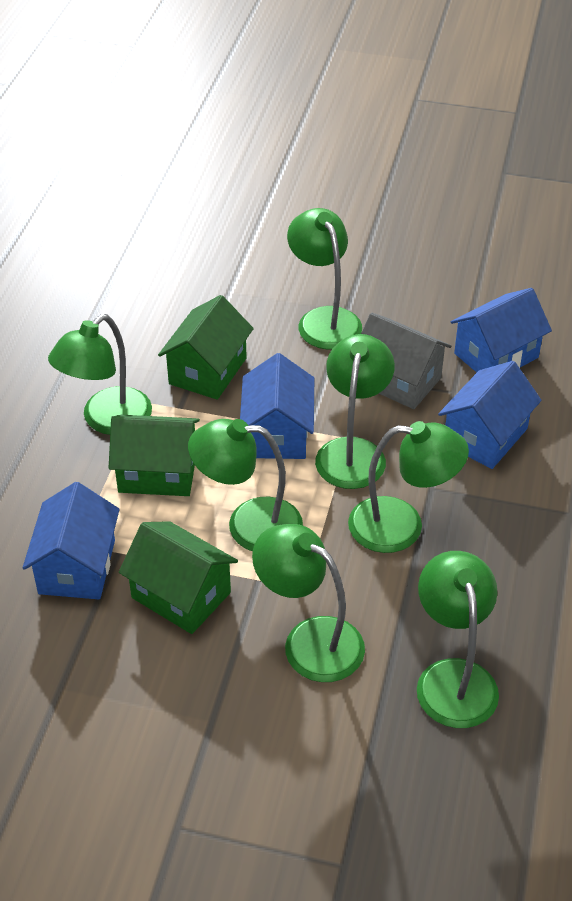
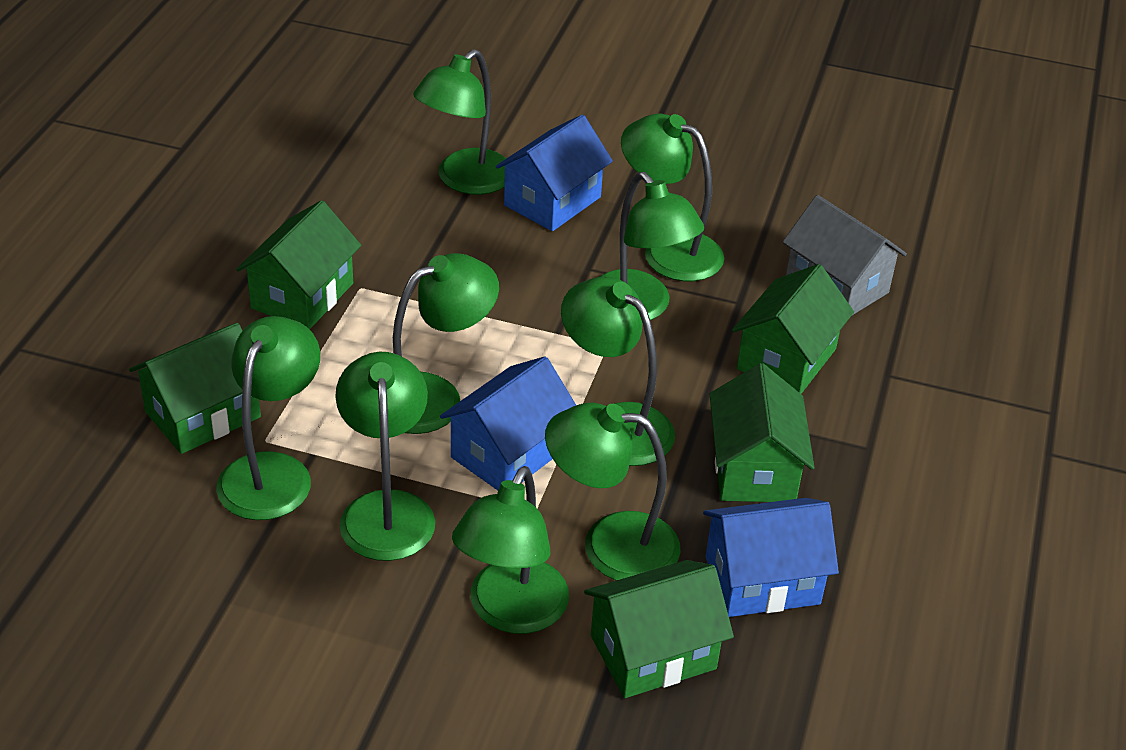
blue house: 4 -> 3
green house: 3 -> 5
green lamp: 7 -> 9

